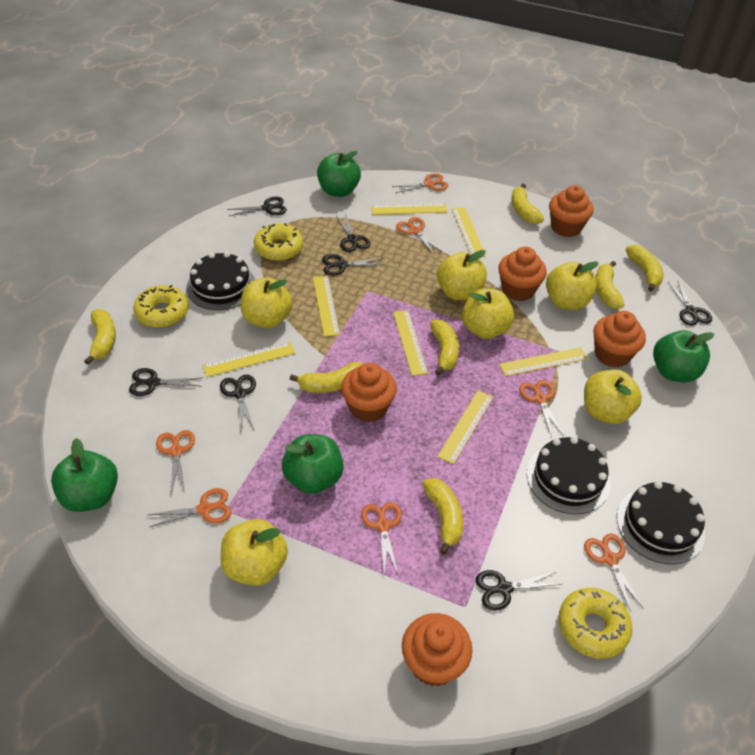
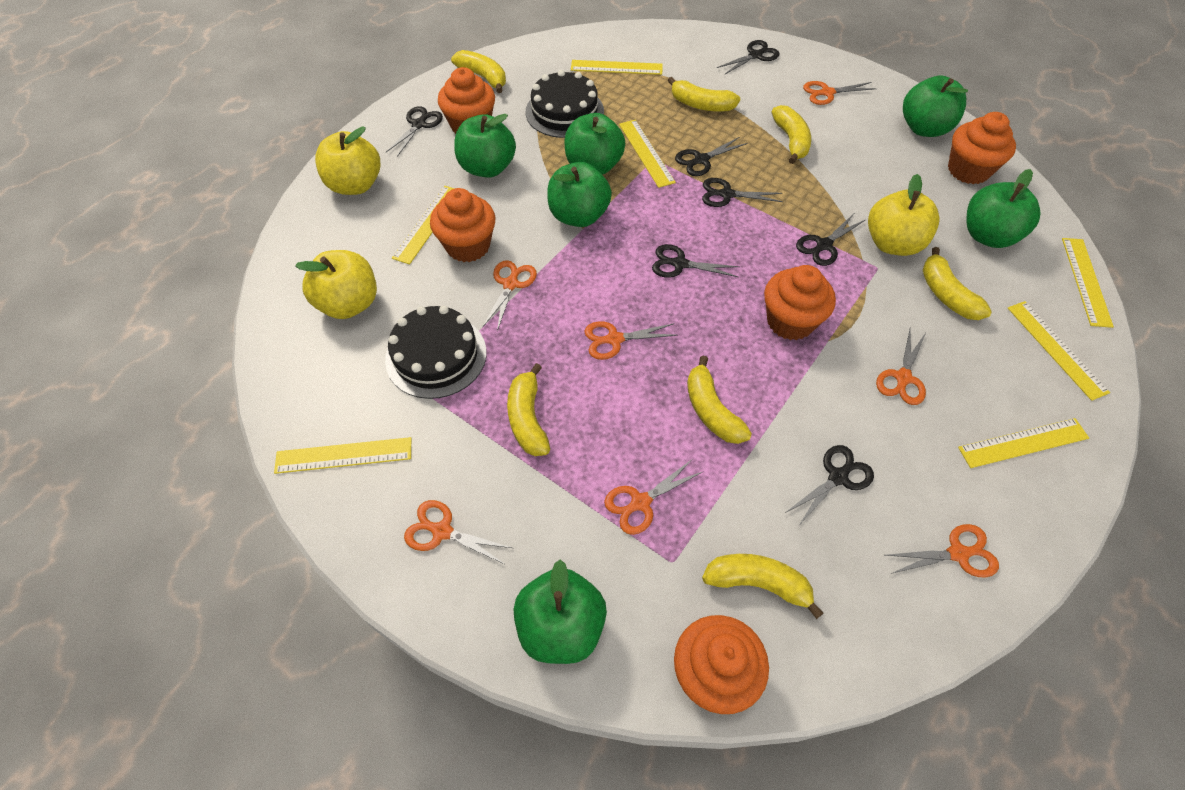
black cake: 3 -> 2
green apple: 4 -> 6
yellow apple: 6 -> 3
yellow donut: 3 -> 0

